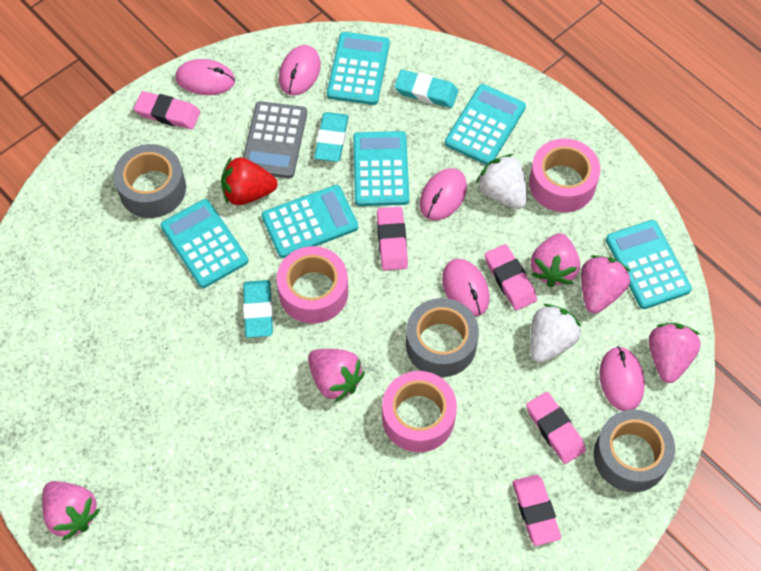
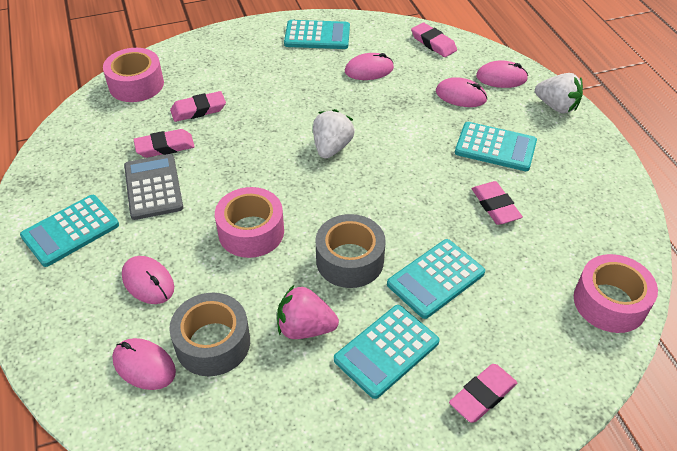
grey tape: 3 -> 2
pink strawberry: 5 -> 1
red strawberry: 1 -> 0
turquoise calculator: 6 -> 5
turquoise eraser: 3 -> 0

